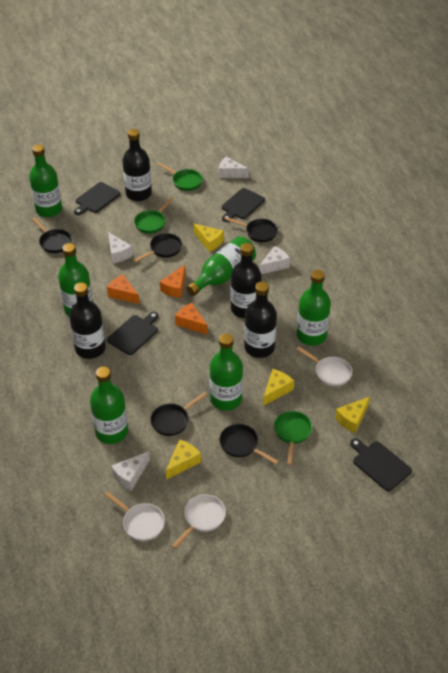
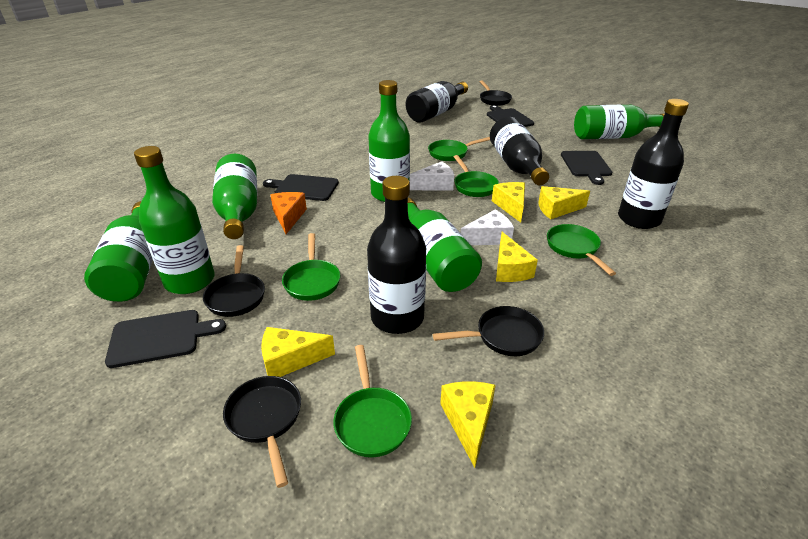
black pan: 5 -> 4
green pan: 3 -> 5
orange cheese: 3 -> 1
white cheese: 4 -> 2
white pan: 3 -> 0
yellow cheese: 4 -> 5

